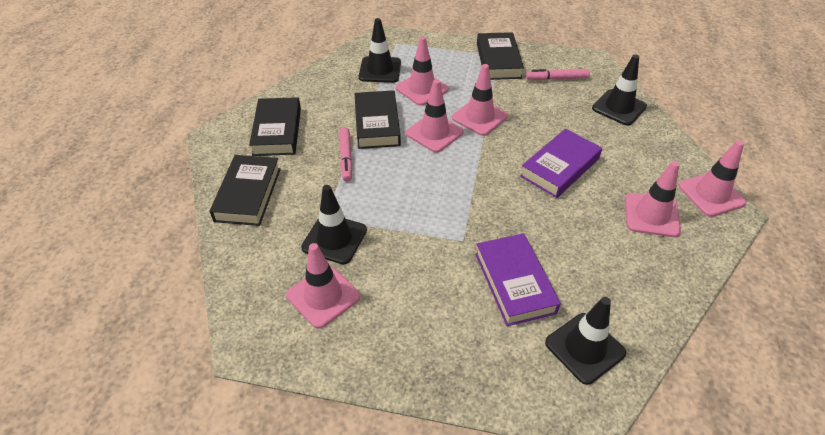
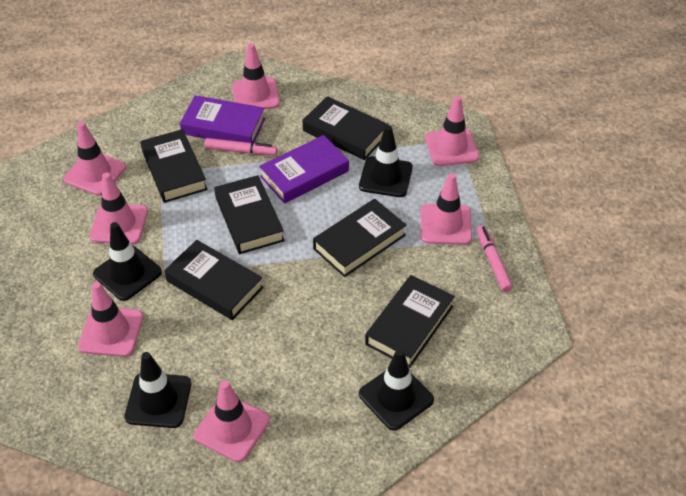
black book: 4 -> 6
pink traffic cone: 6 -> 7

